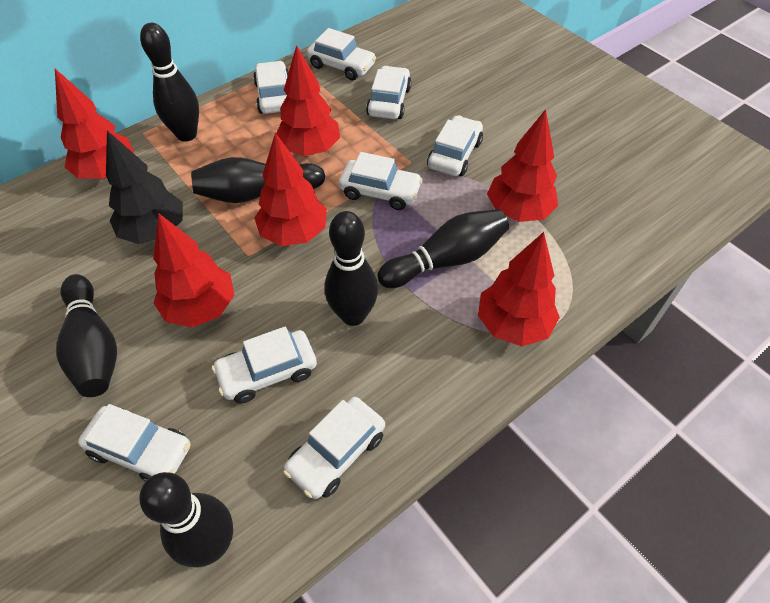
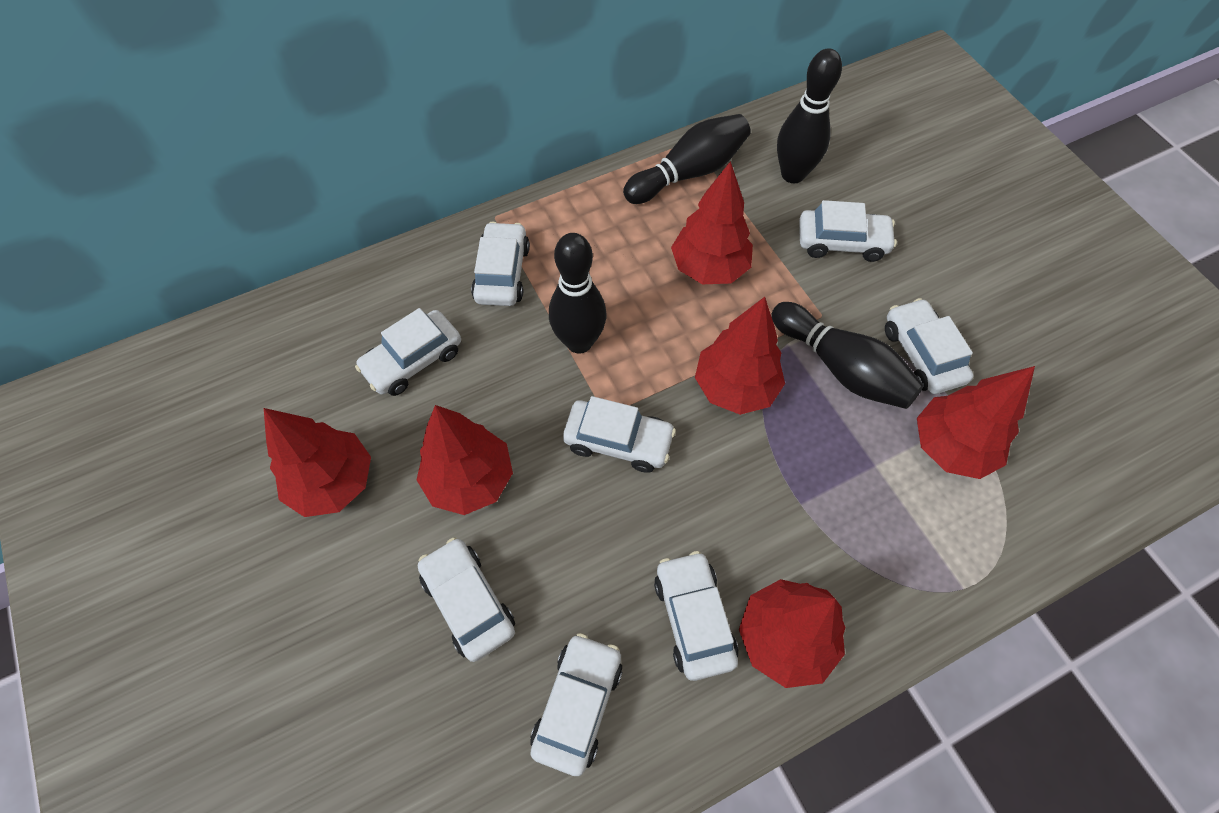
black bowling pin: 6 -> 4
black tree: 1 -> 0

